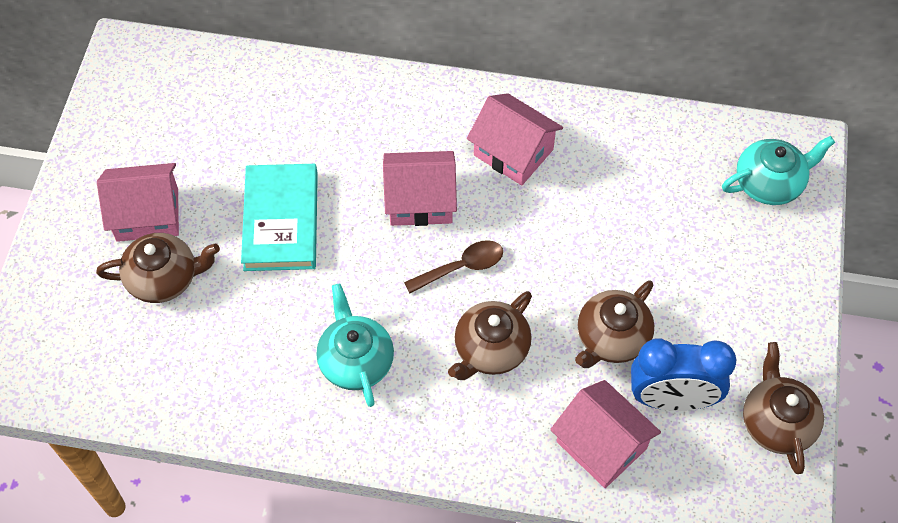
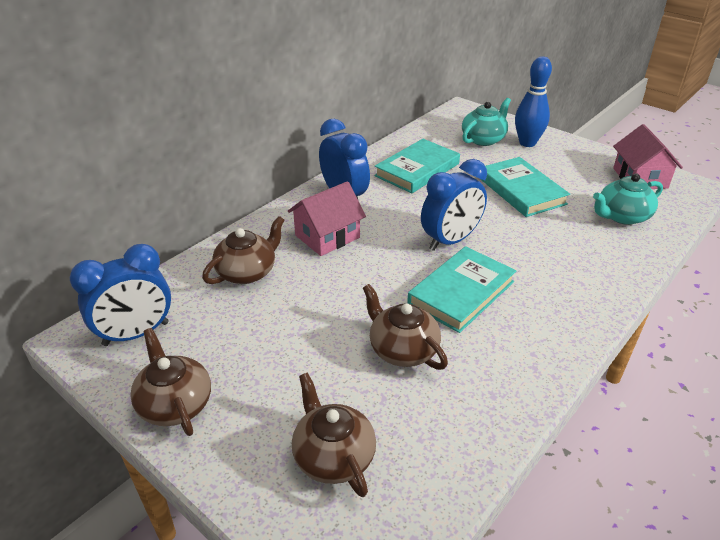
blue bowling pin: 0 -> 1
blue clock: 1 -> 3
brown spoon: 1 -> 0
pink house: 4 -> 2
turquoise book: 1 -> 3

